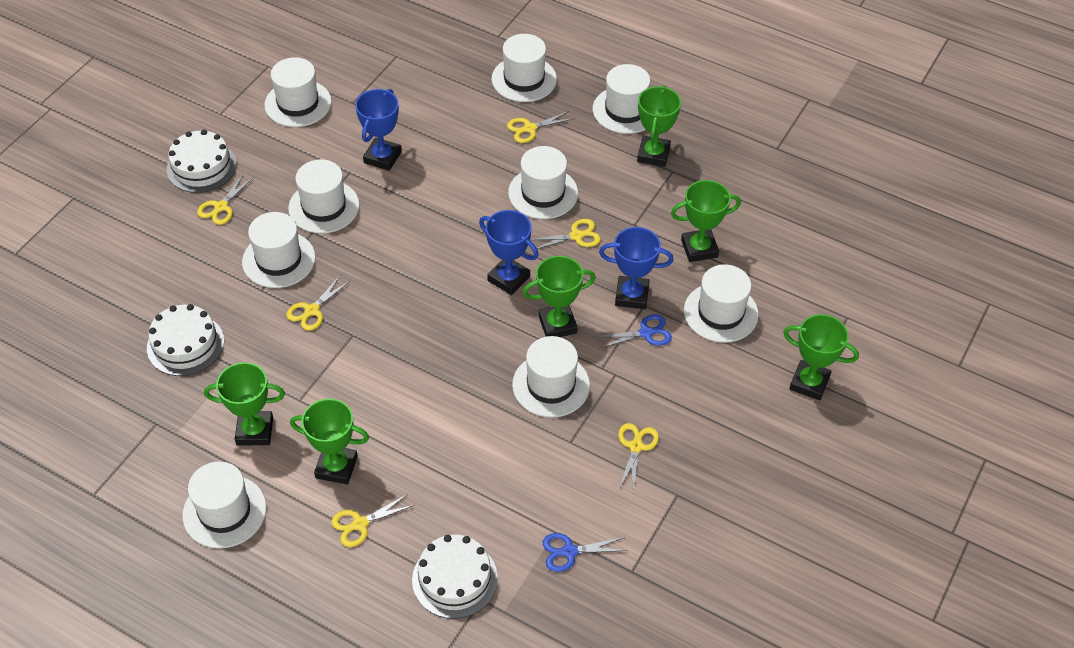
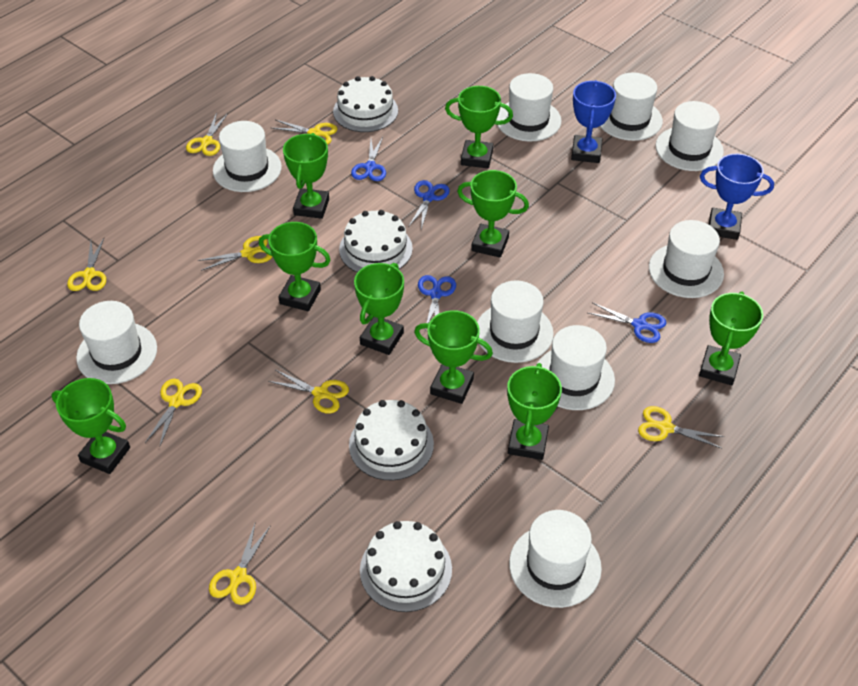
blue scissors: 2 -> 4
blue trophy: 3 -> 2
green trophy: 6 -> 9
white cake: 3 -> 4
yellow scissors: 6 -> 8

